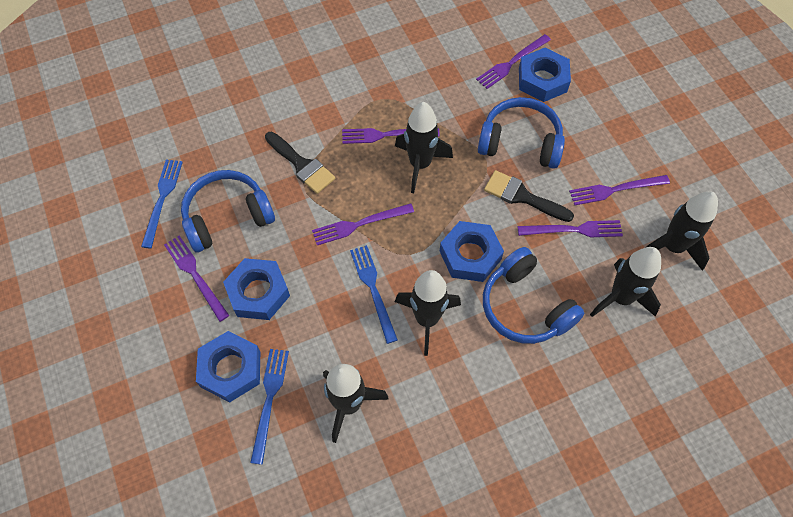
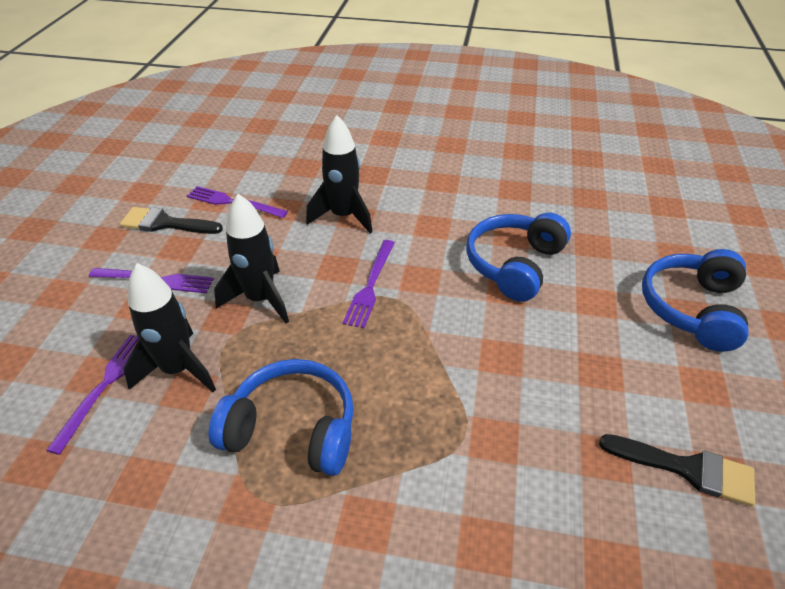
black rocket: 5 -> 3
blue fork: 3 -> 0
blue nut: 4 -> 0
purple fork: 6 -> 4

